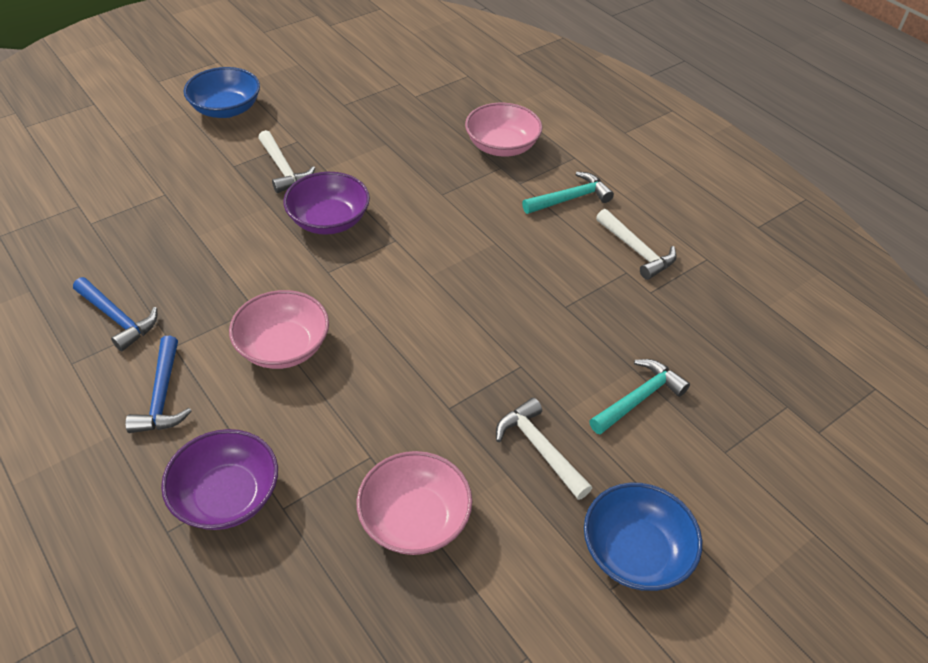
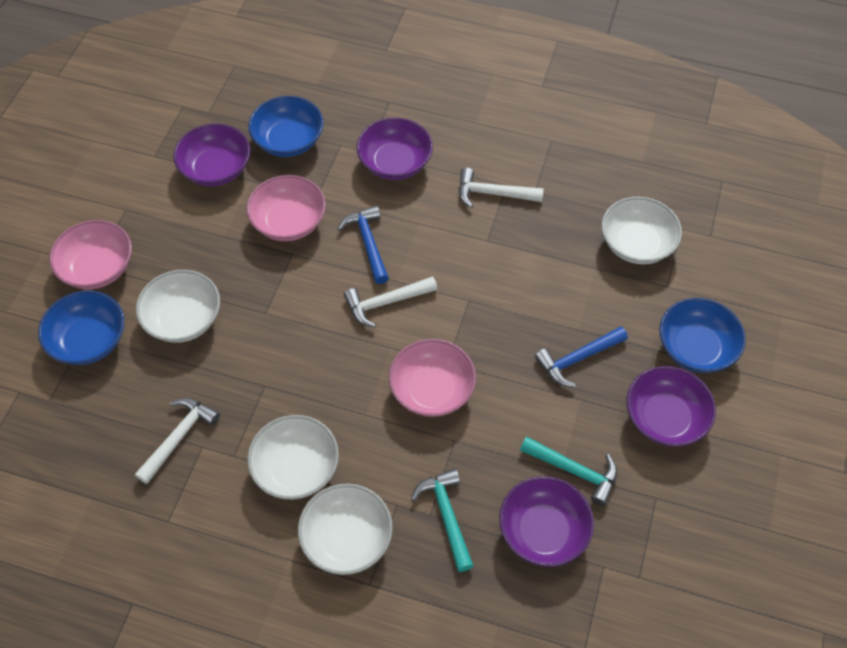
blue bowl: 2 -> 3
purple bowl: 2 -> 4
white bowl: 0 -> 4

